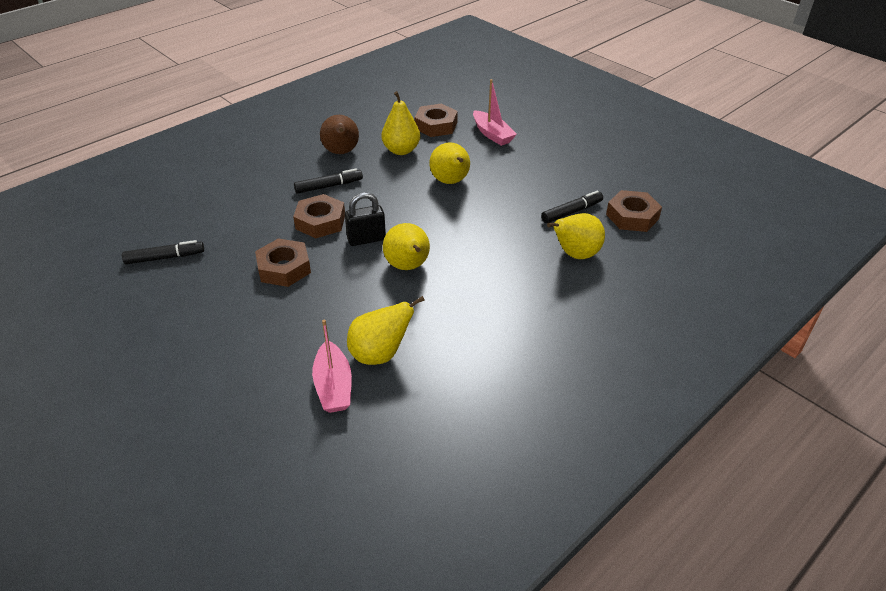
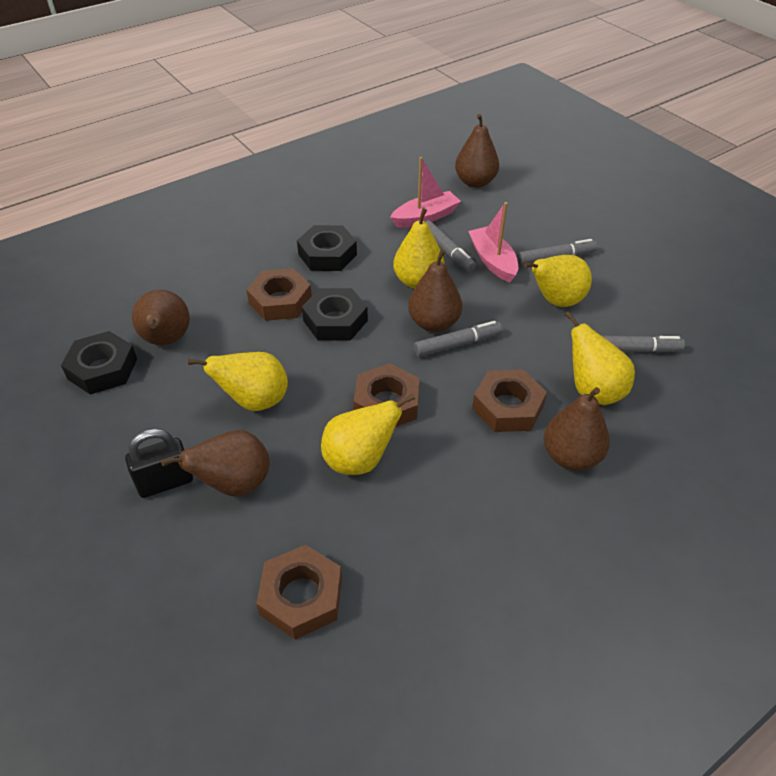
black marker: 3 -> 0
black nut: 0 -> 3
brown pear: 1 -> 5
grey marker: 0 -> 4

